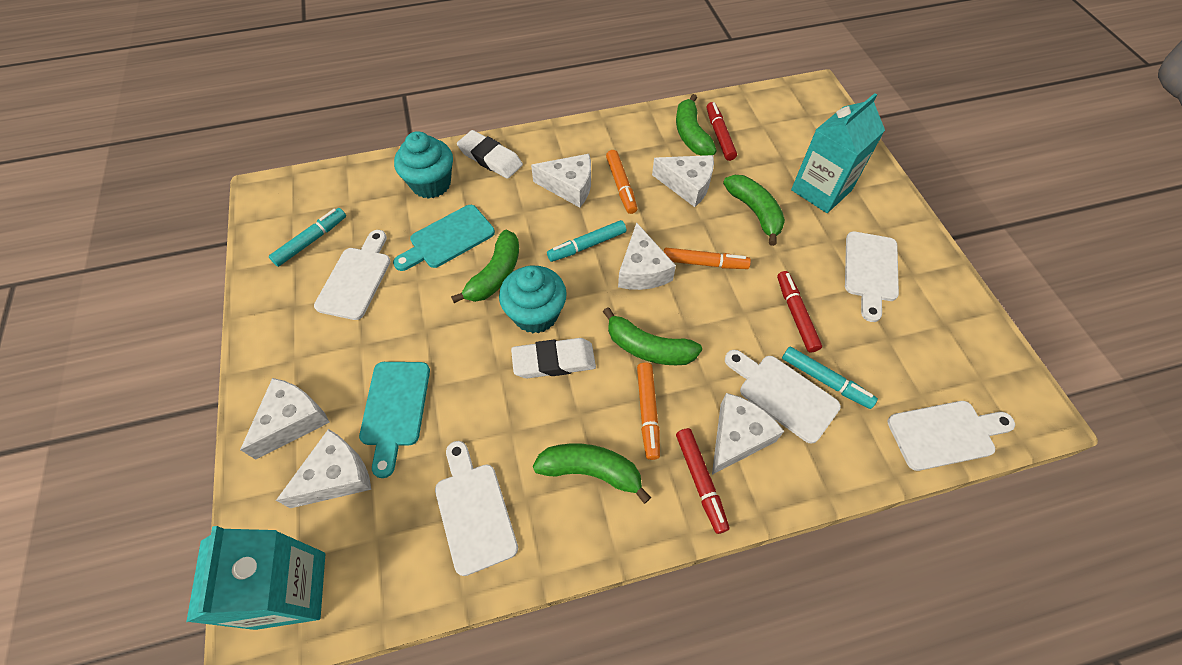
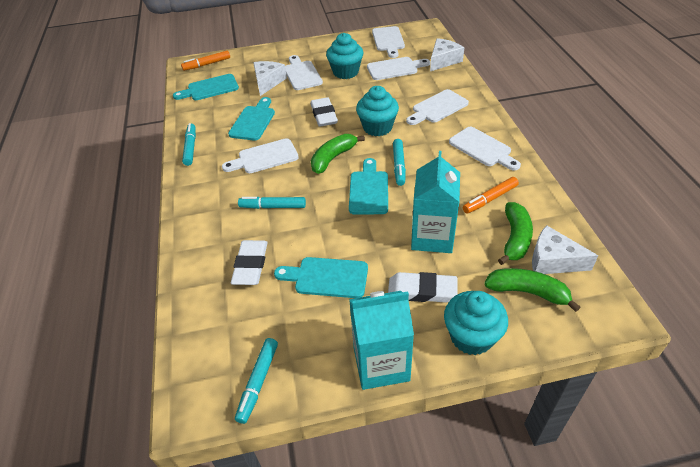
green banana: 5 -> 3
orange marker: 3 -> 2
red marker: 3 -> 0
turquoise cupcake: 2 -> 3
turquoise cutting board: 2 -> 4
turquoise marker: 3 -> 4
white cheese: 6 -> 3
white cutting board: 5 -> 6
white eraser: 2 -> 3

